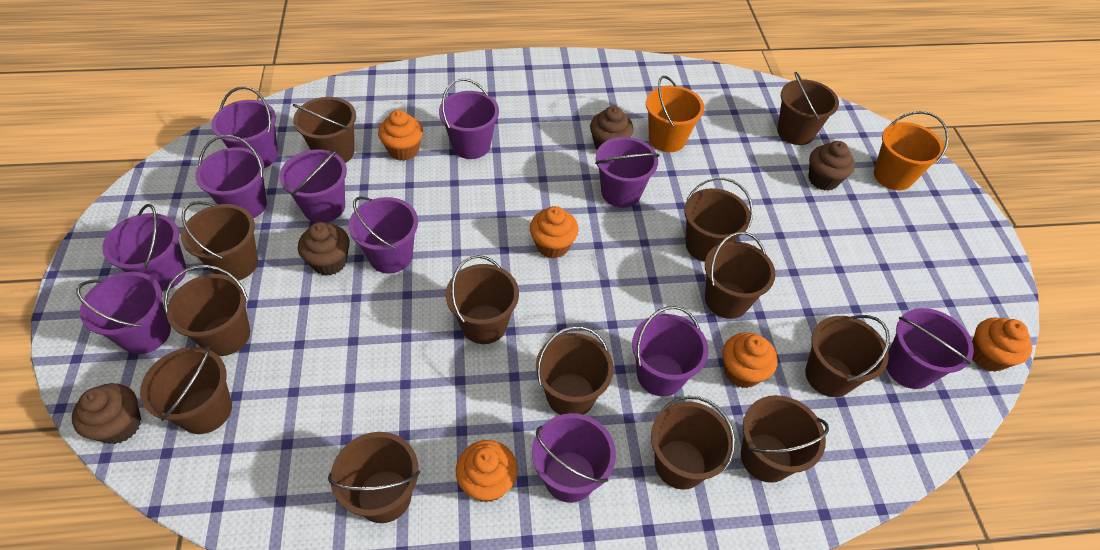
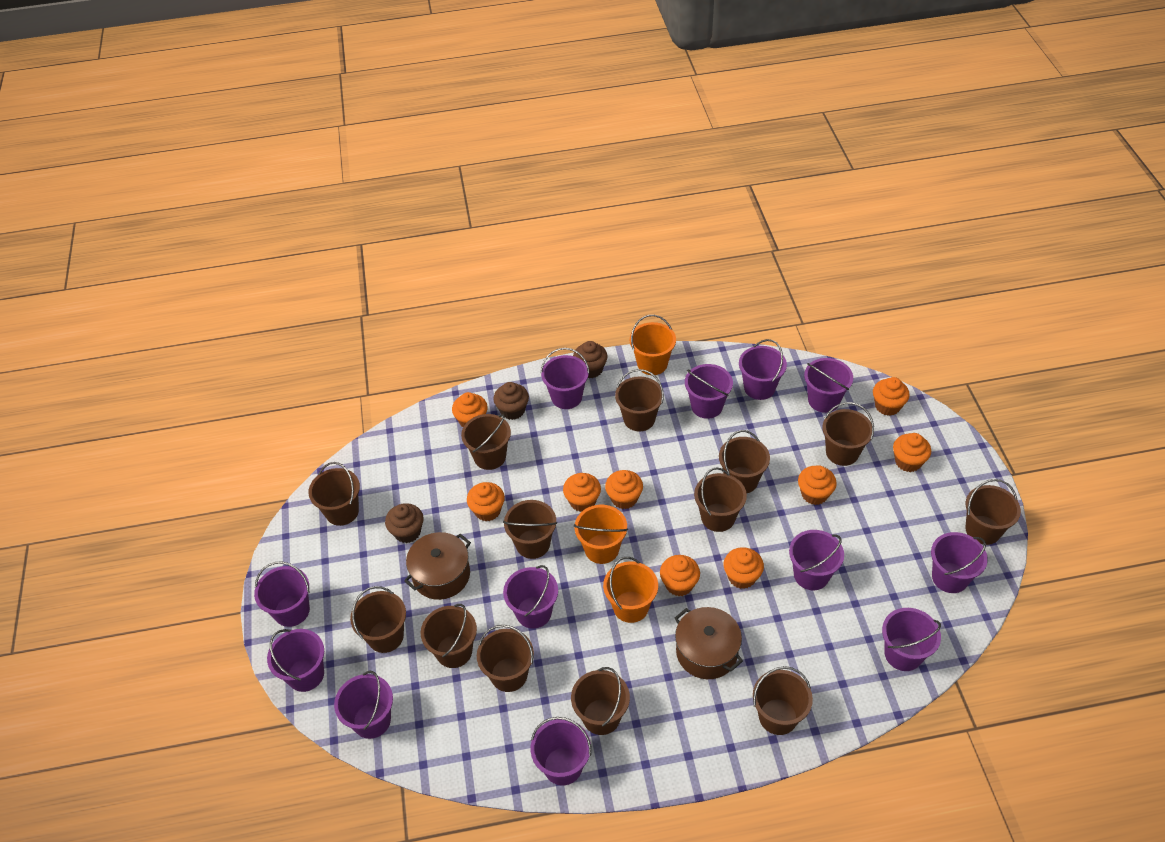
brown cupcake: 4 -> 3
brown pot: 0 -> 2
orange bucket: 2 -> 3
orange cupcake: 5 -> 9
purple bucket: 11 -> 12

